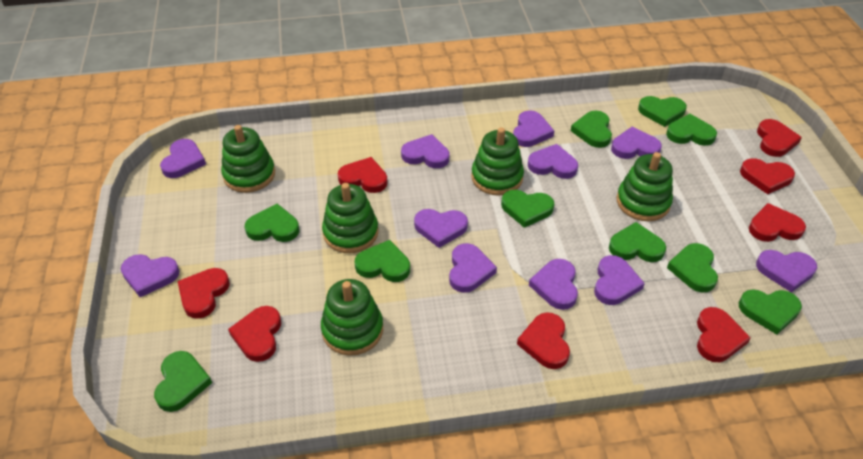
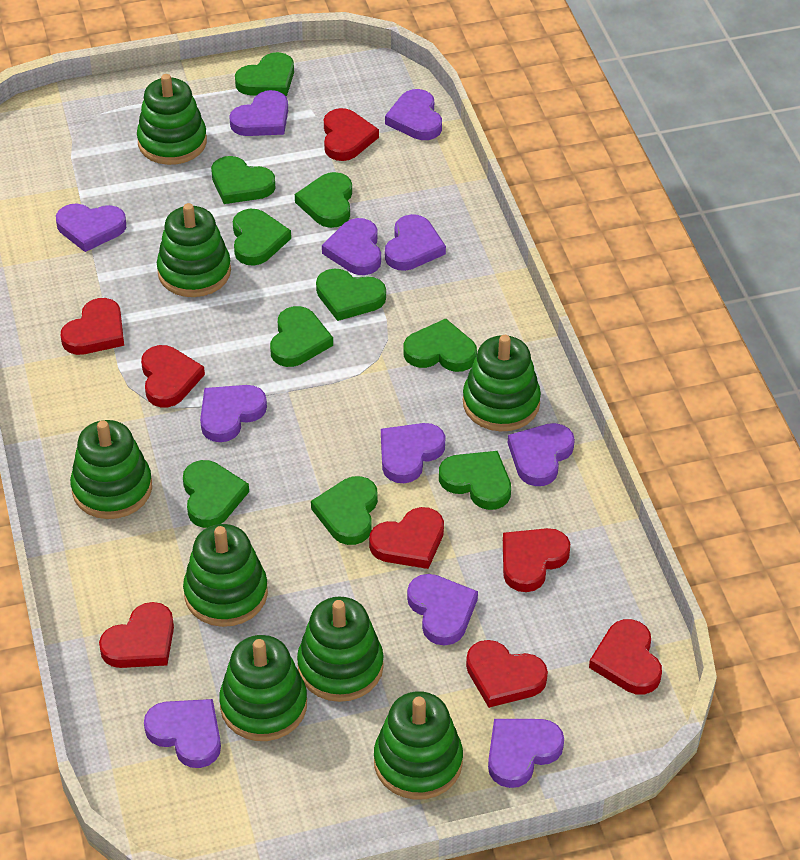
green stacking toy: 5 -> 8

